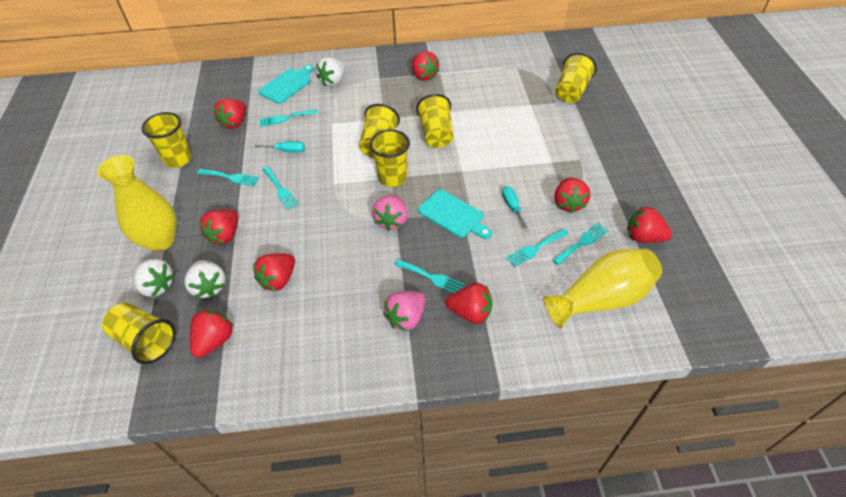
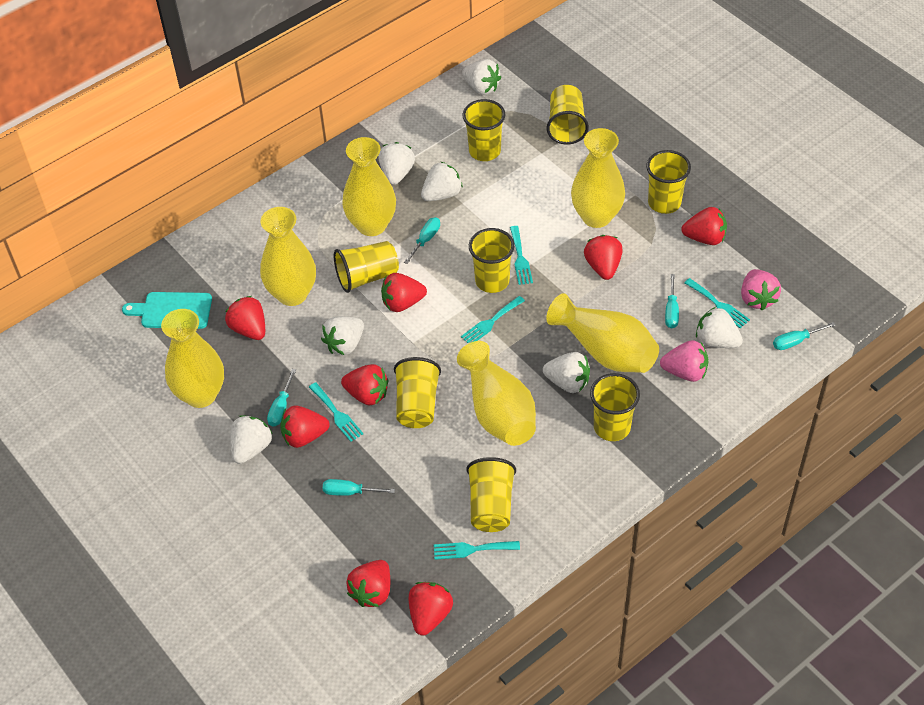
turquoise cutting board: 2 -> 1
turquoise fork: 6 -> 5
turquoise screwdriver: 2 -> 5
white strawberry: 3 -> 7
yellow cup: 6 -> 8
yellow vase: 2 -> 6

